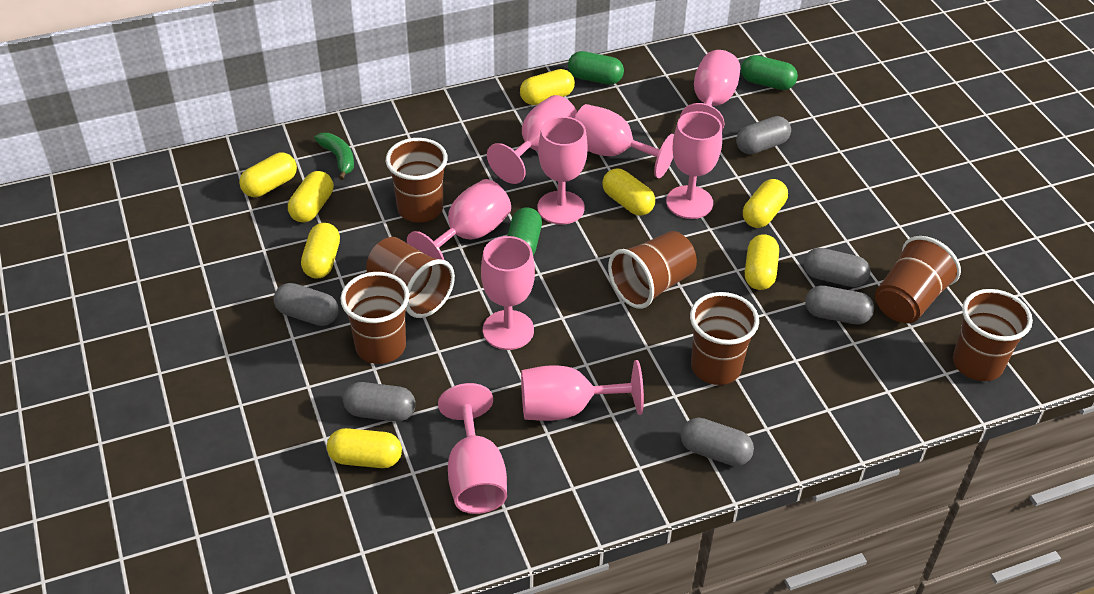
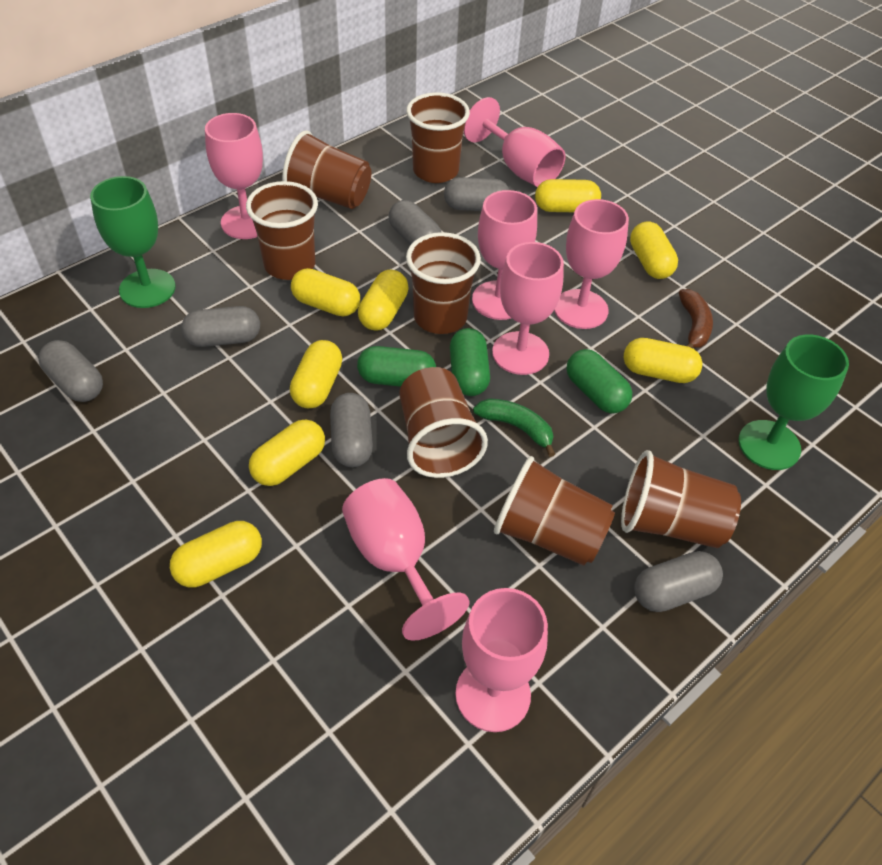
brown banana: 0 -> 1
green goblet: 0 -> 2
pink goblet: 9 -> 7

